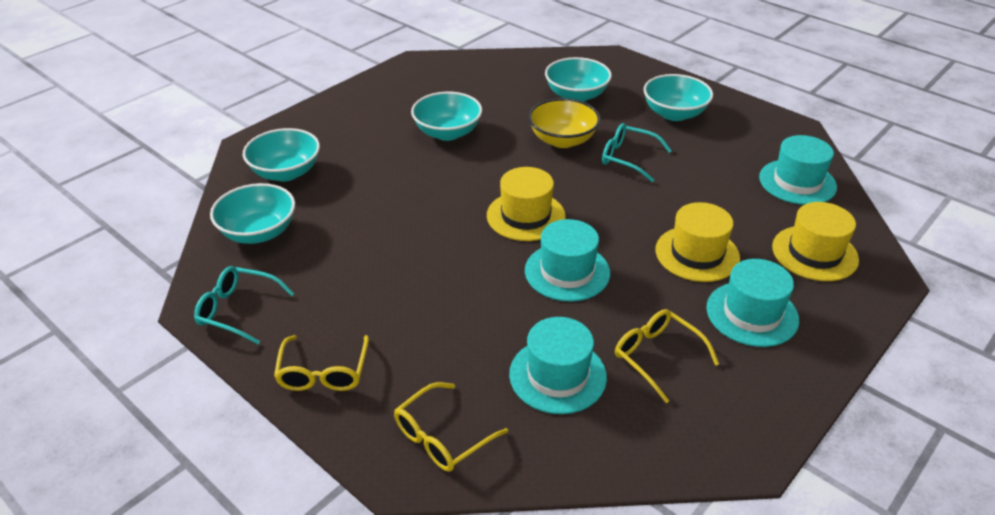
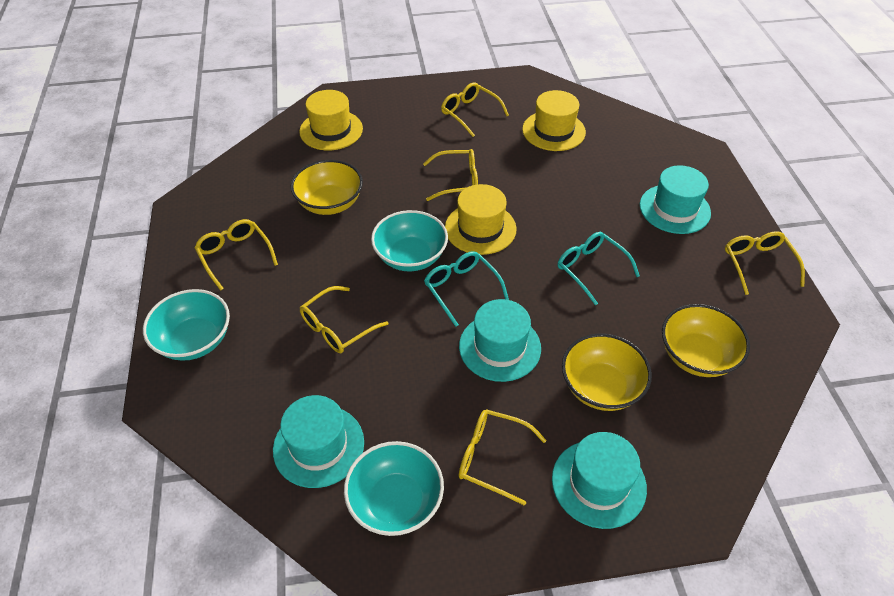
turquoise bowl: 5 -> 3
yellow bowl: 1 -> 3
yellow glasses: 3 -> 6

